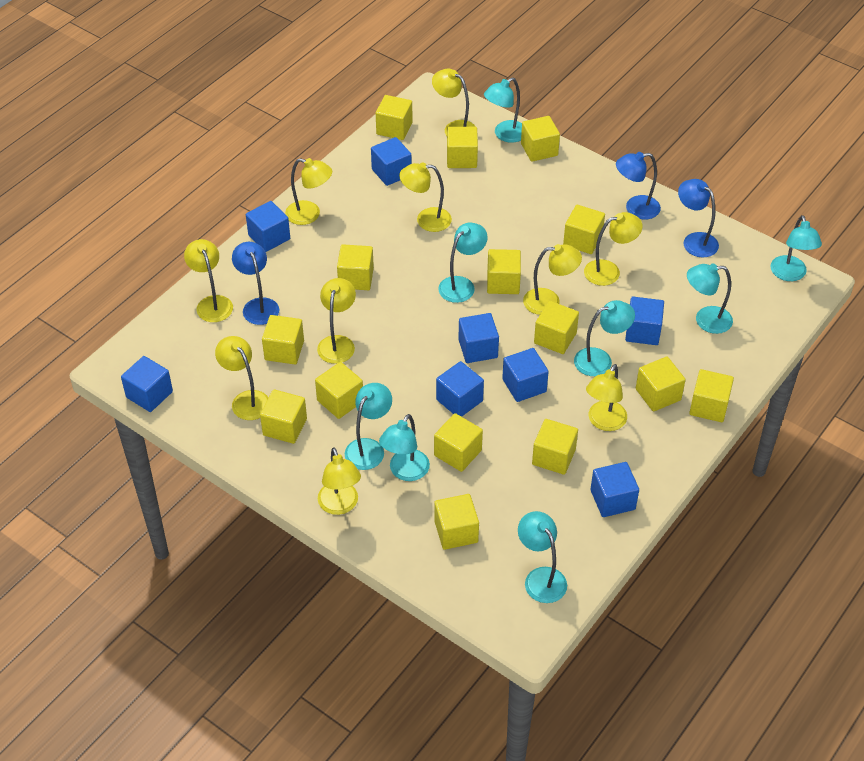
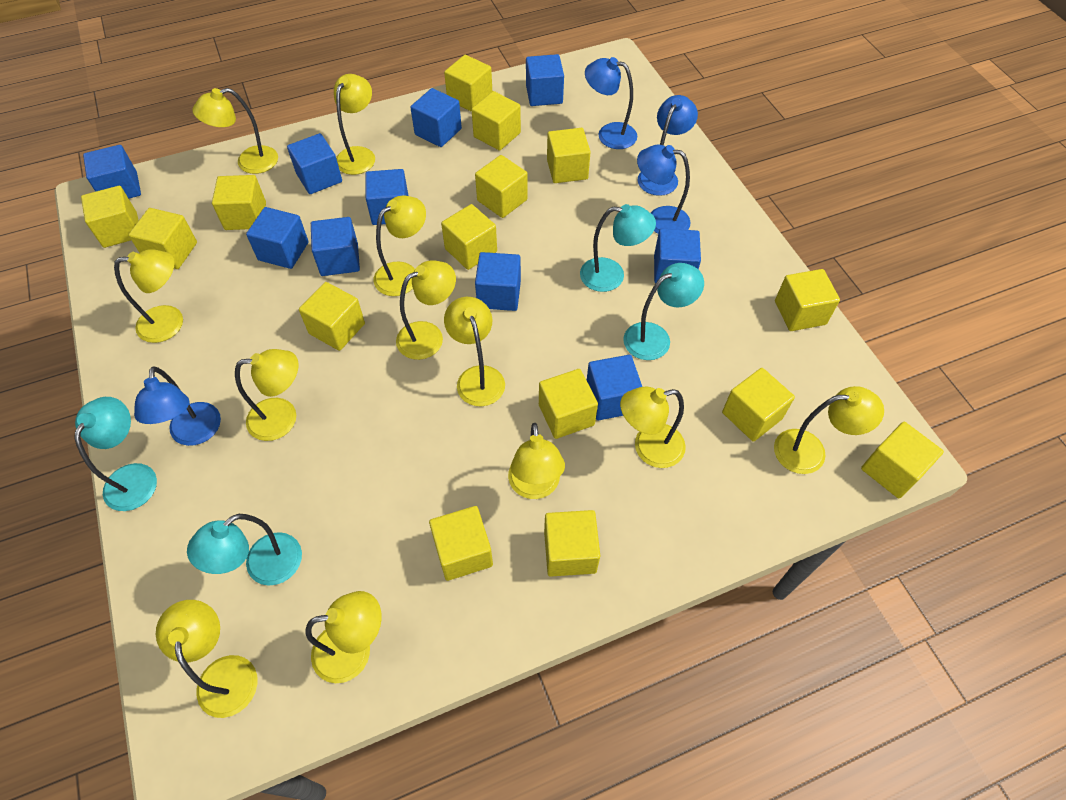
blue cube: 8 -> 10
blue lamp: 3 -> 4
turquoise lamp: 8 -> 4
yellow lamp: 10 -> 12

